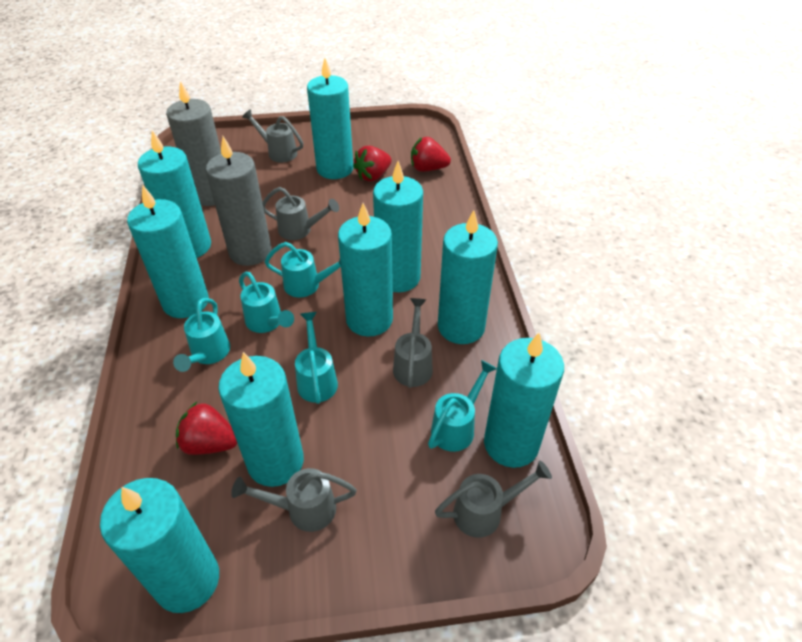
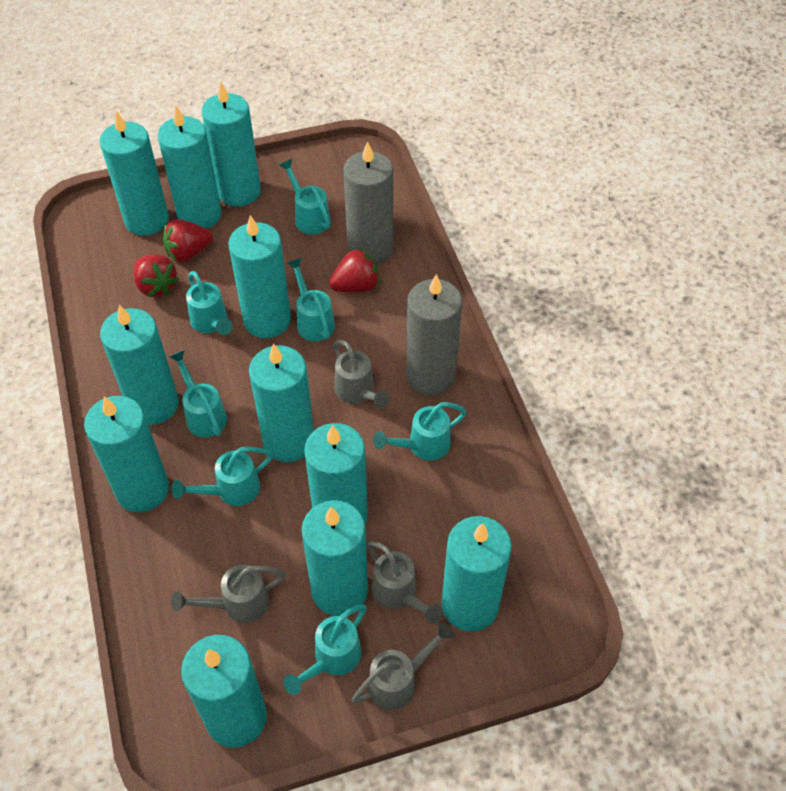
grey watering can: 5 -> 4
turquoise candle: 9 -> 11
turquoise watering can: 5 -> 7

